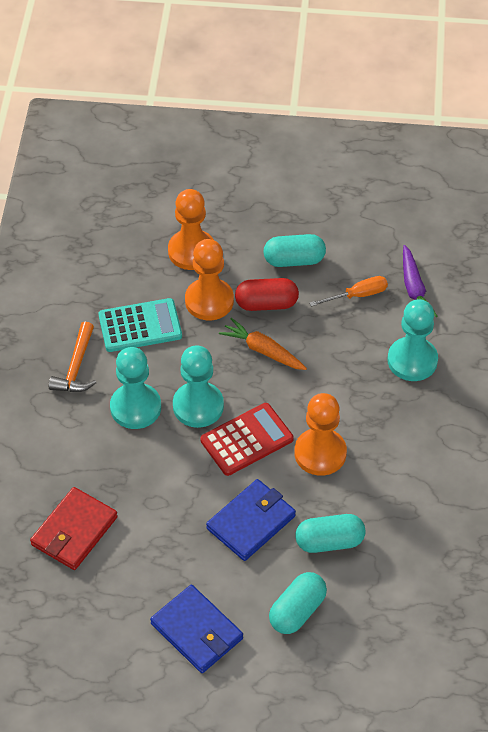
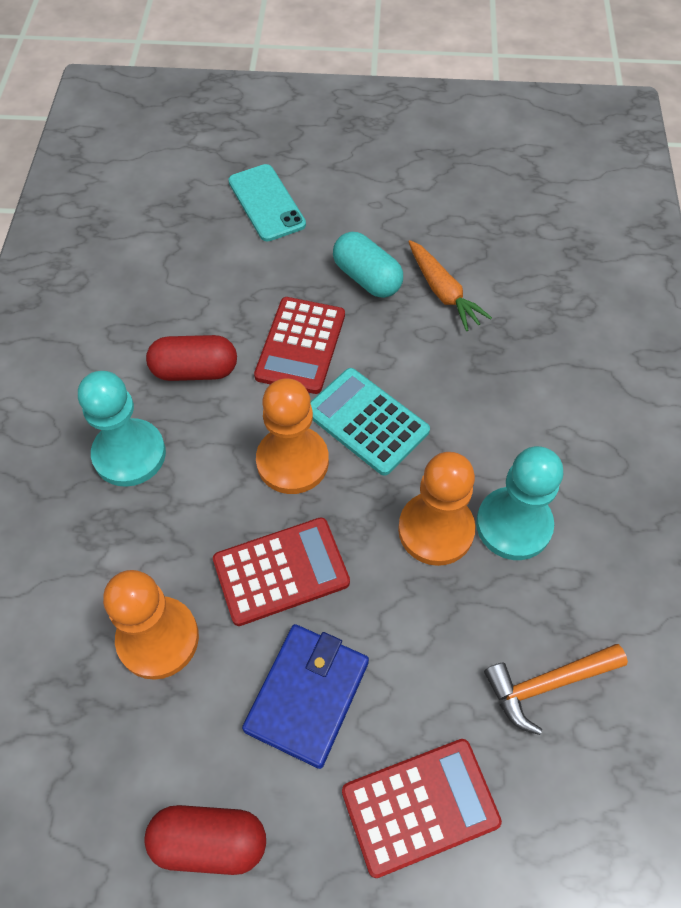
blue wallet: 2 -> 1
orange screwdriver: 1 -> 0
purple carrot: 1 -> 0
red calculator: 1 -> 3
red capsule: 1 -> 2
red wallet: 1 -> 0
turquoise capsule: 3 -> 1
turquoise pawn: 3 -> 2
turquoise phone: 0 -> 1

